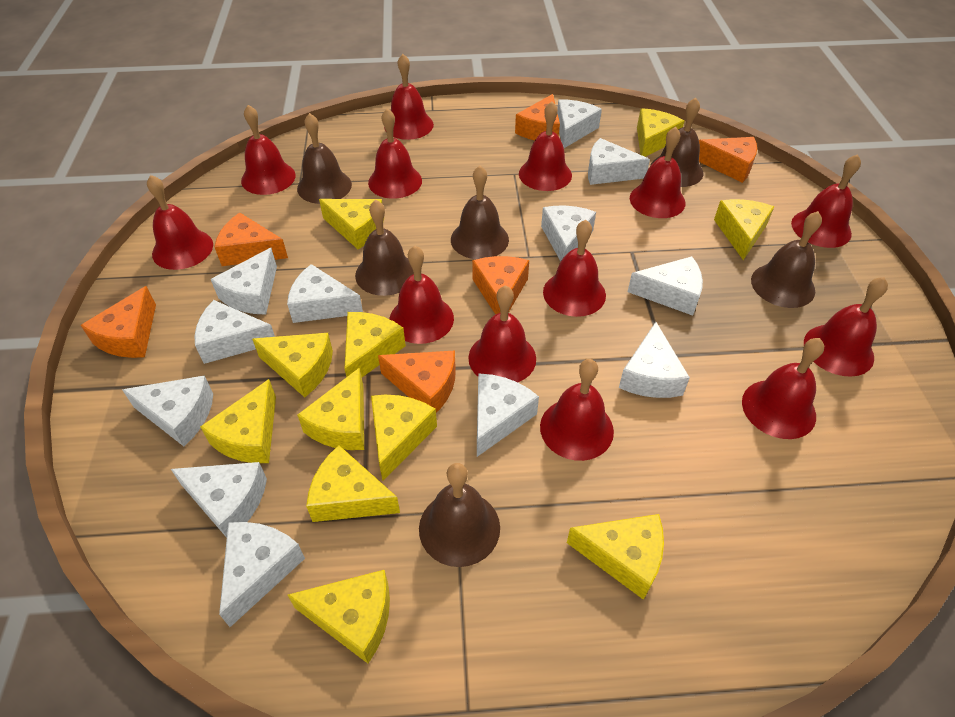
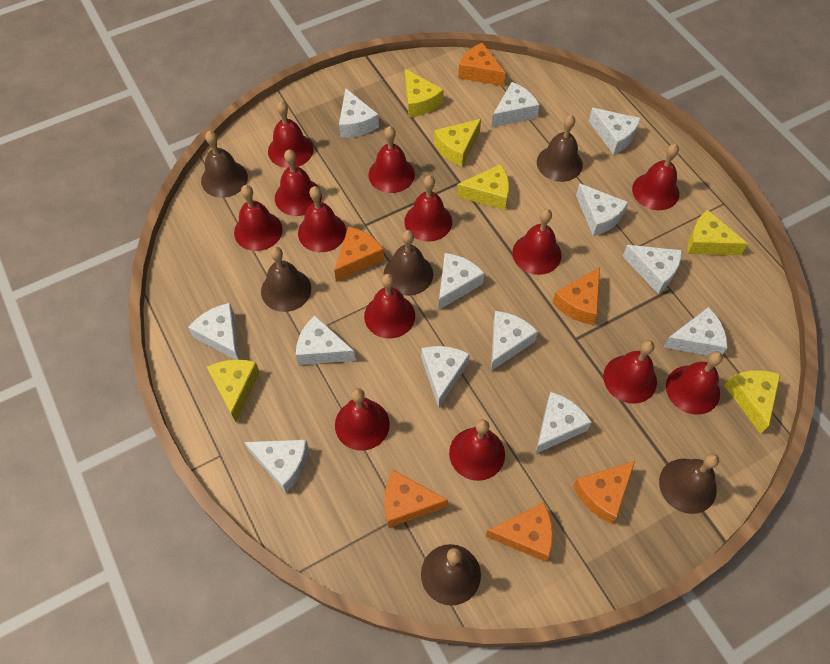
white cheese: 12 -> 13
yellow cheese: 11 -> 6

